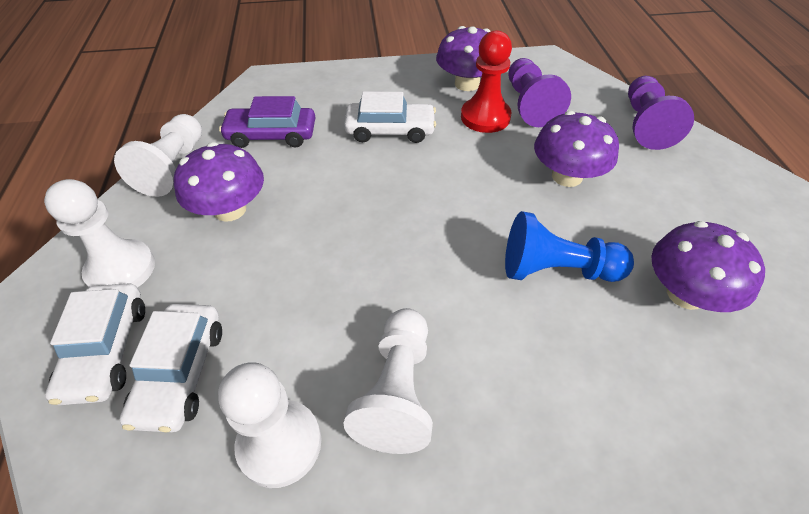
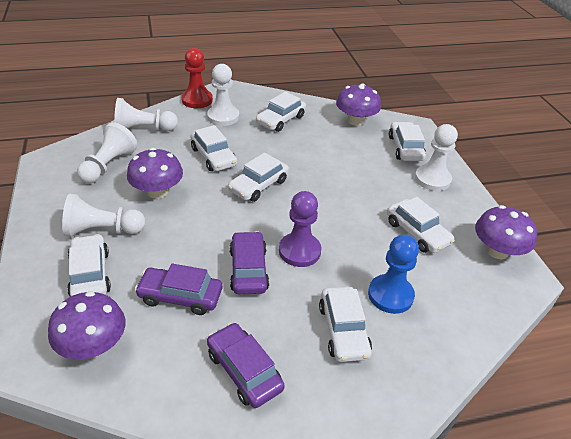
purple car: 1 -> 3
purple pawn: 2 -> 1
white car: 3 -> 7
white pawn: 4 -> 5

